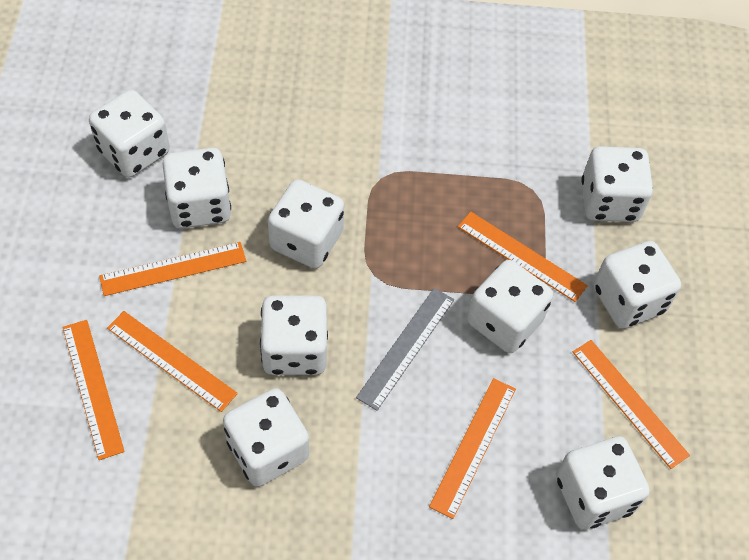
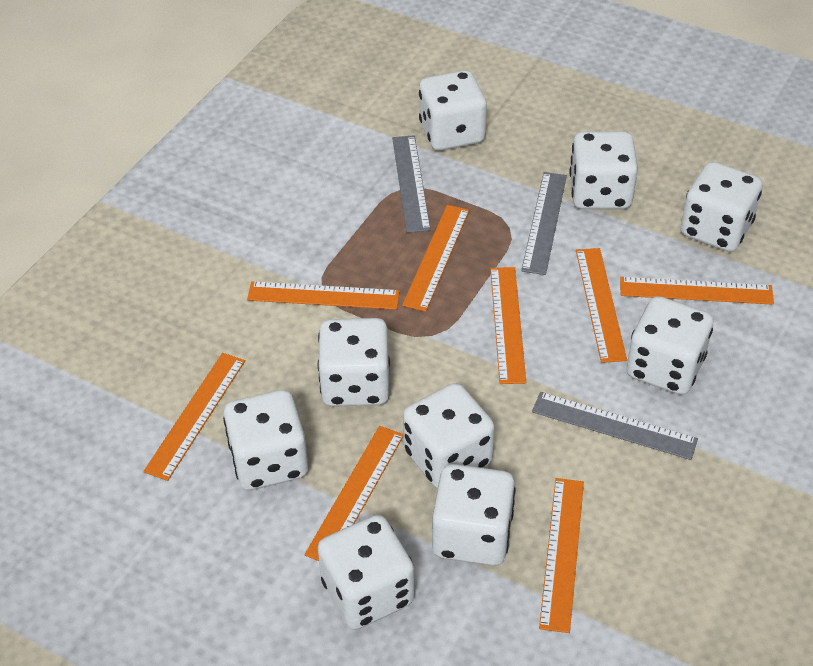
grey ruler: 1 -> 3
orange ruler: 6 -> 8

